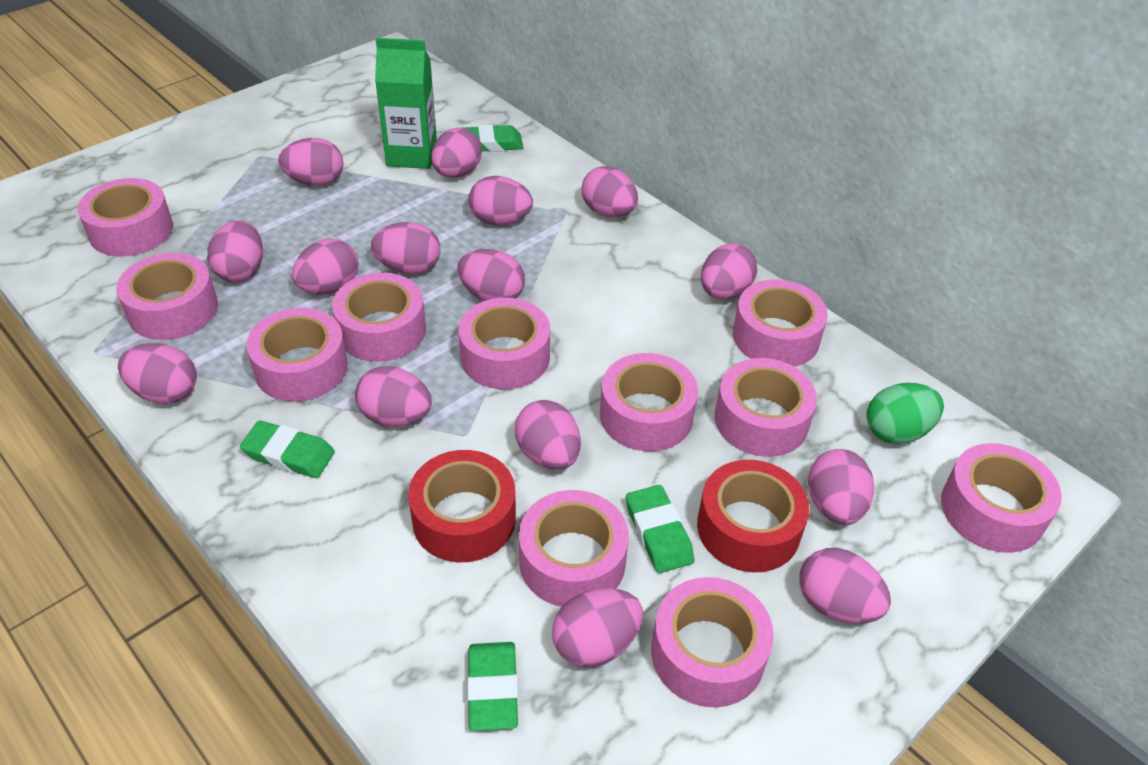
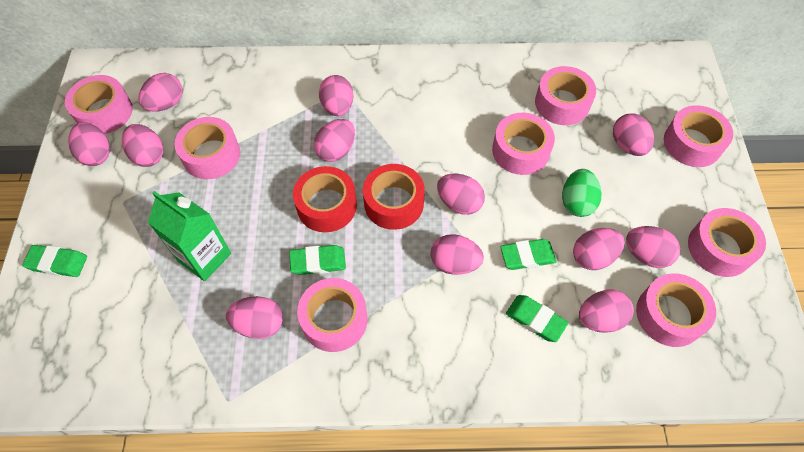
pink egg: 15 -> 12
pink tape: 11 -> 8

